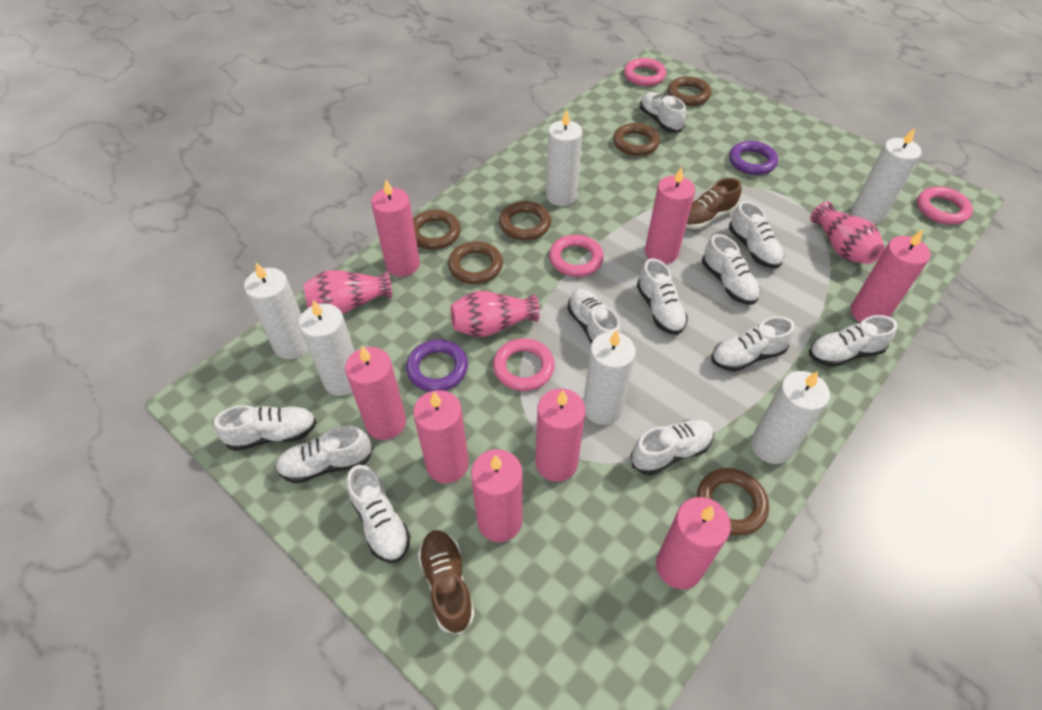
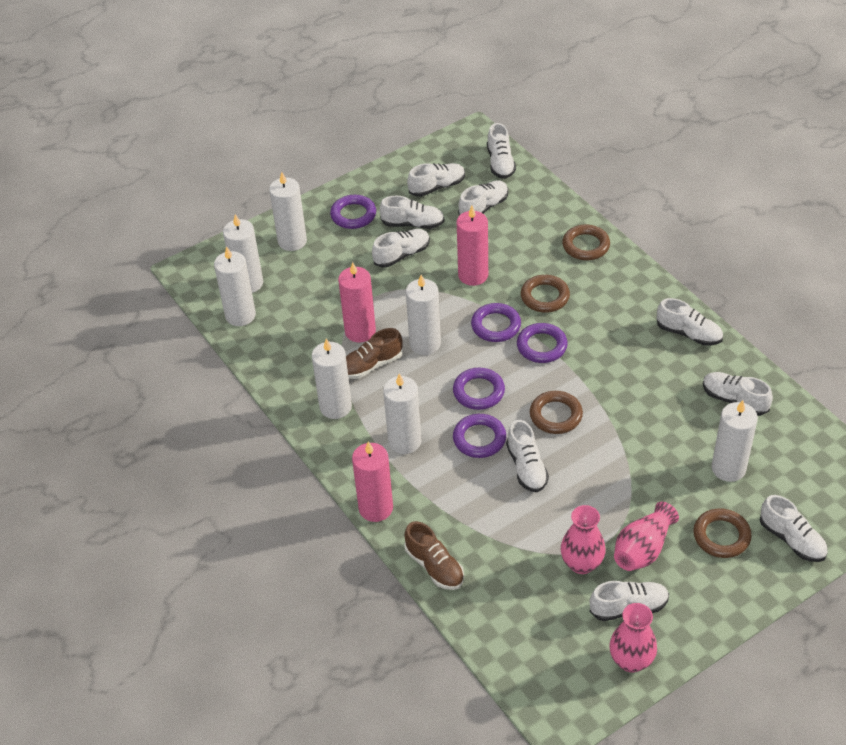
brown ring: 6 -> 4
pink candle: 8 -> 3
pink ring: 4 -> 0
purple ring: 2 -> 5
white candle: 6 -> 7
white shoe: 11 -> 10

